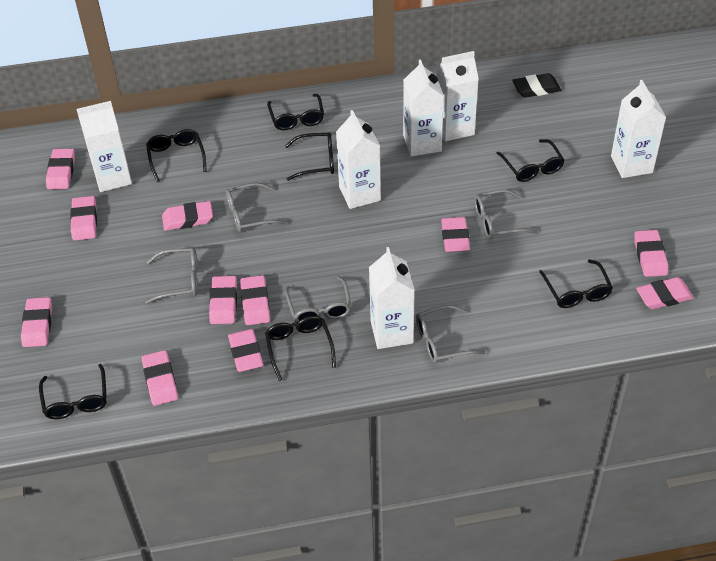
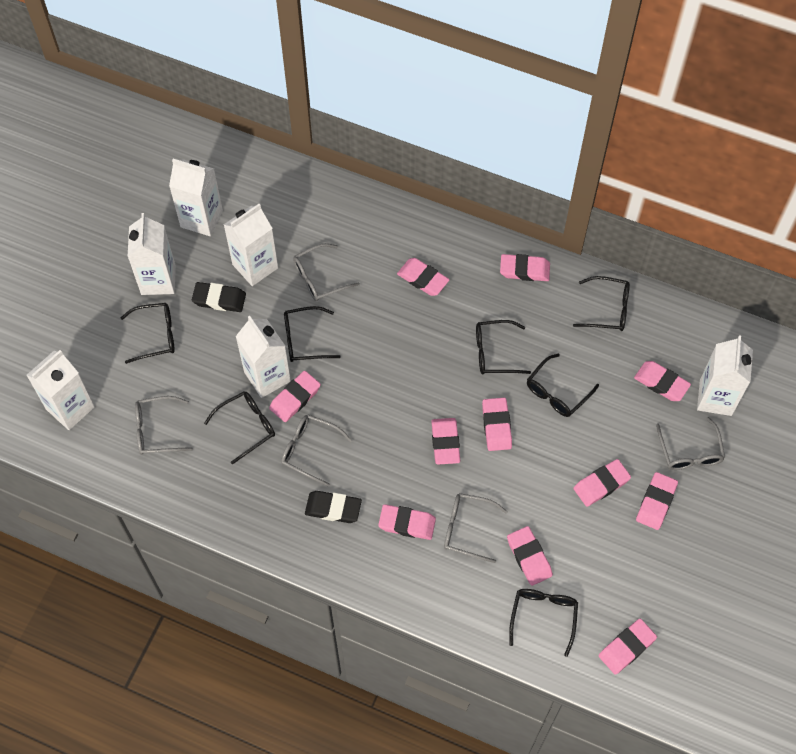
black eraser: 1 -> 2

